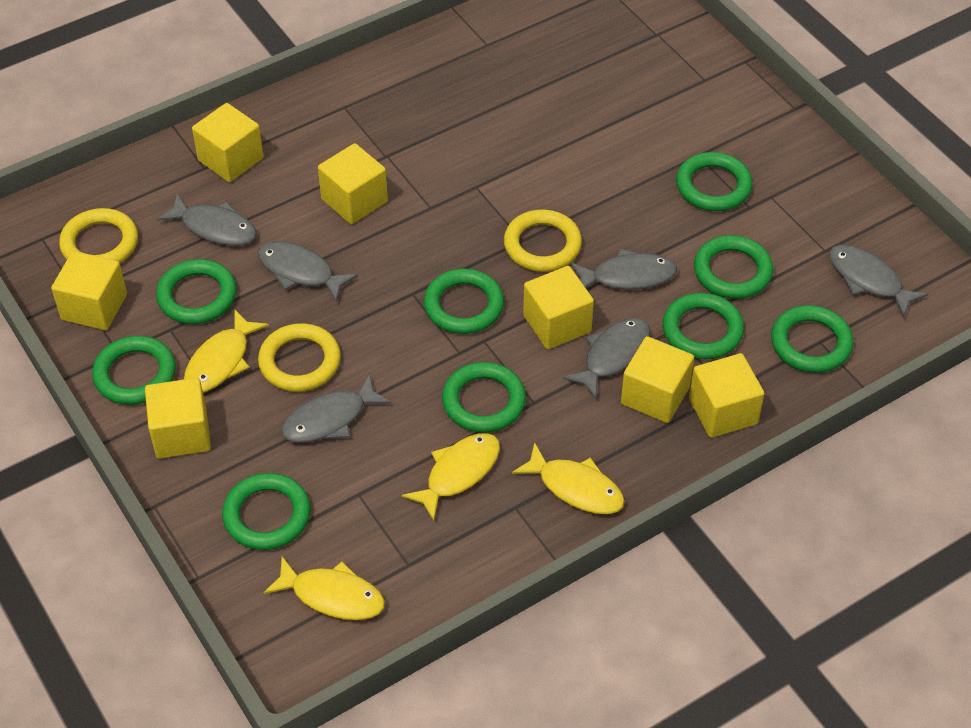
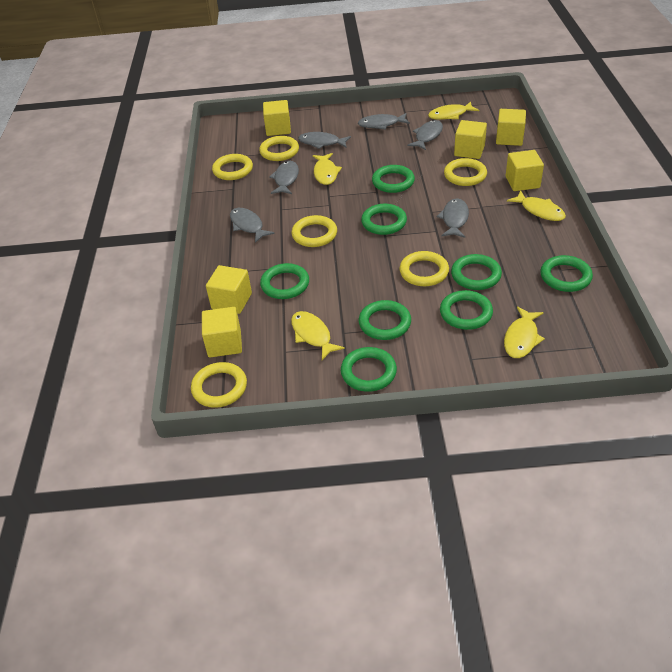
green ring: 9 -> 8
yellow cube: 7 -> 6
yellow fish: 4 -> 5
yellow ring: 3 -> 6

